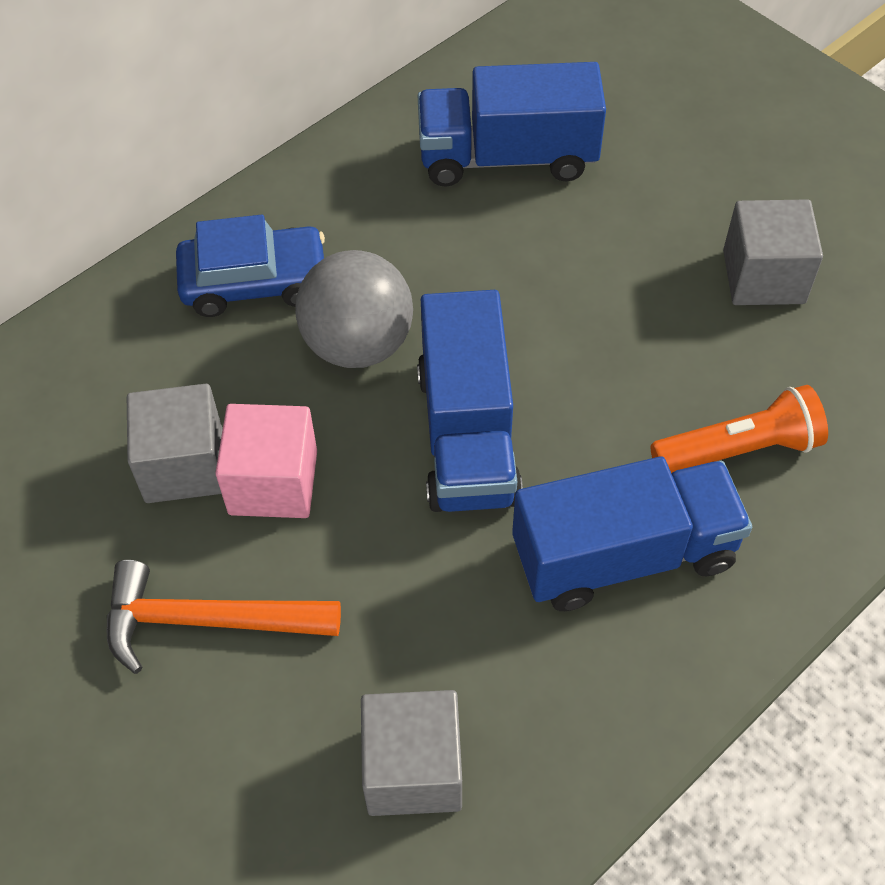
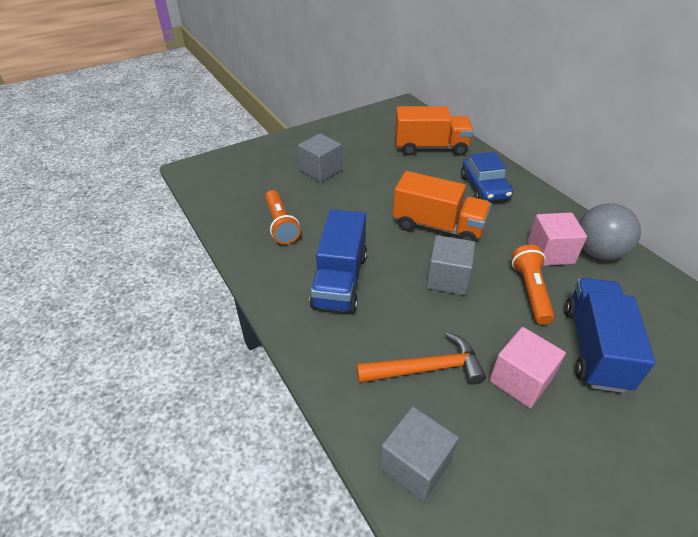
blue truck: 3 -> 2
orange flashlight: 1 -> 2
orange truck: 0 -> 2
pink cube: 1 -> 2

